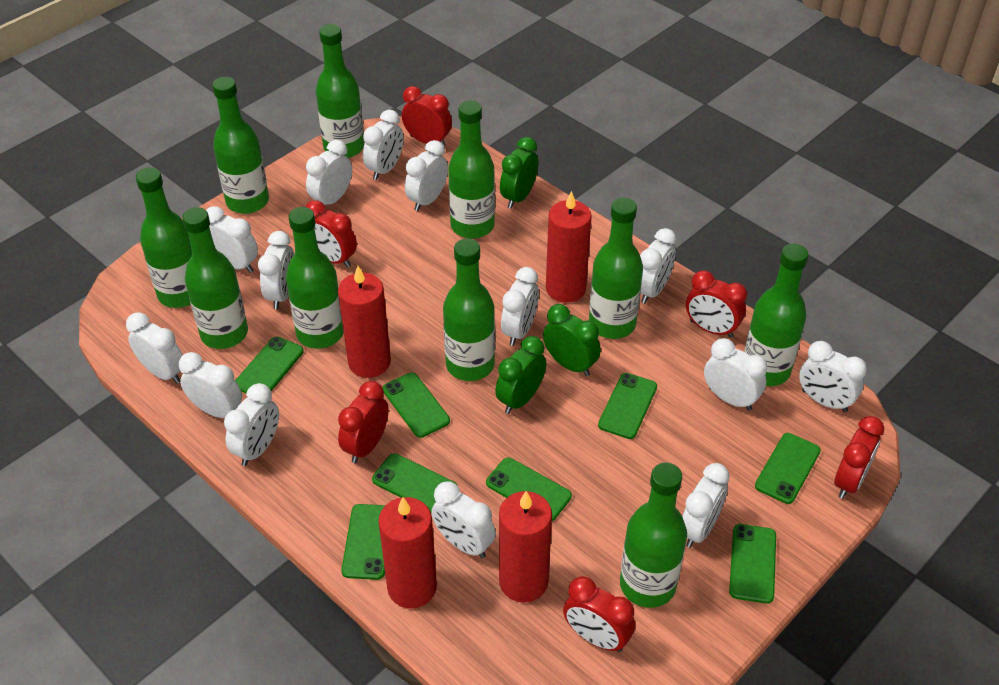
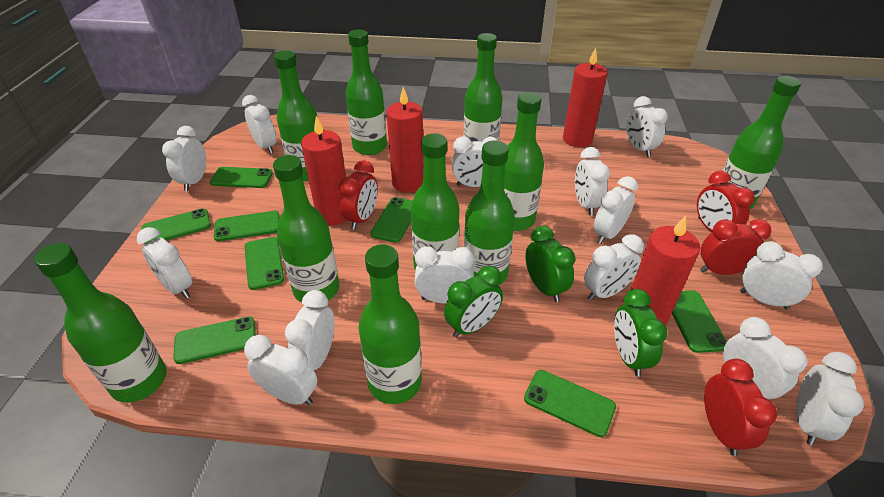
red clock: 6 -> 4

